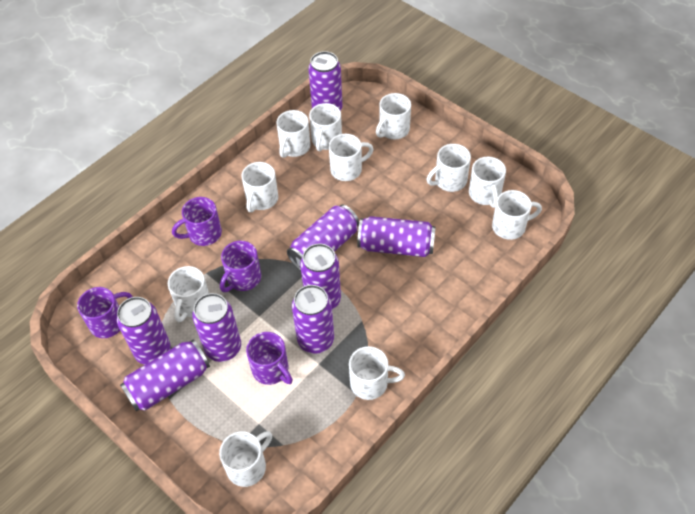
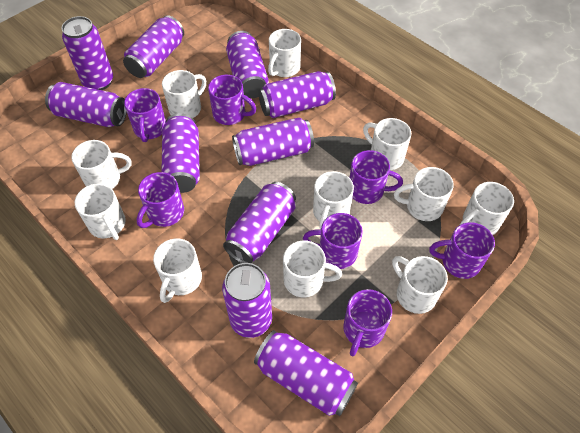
purple can: 8 -> 10
purple mug: 4 -> 7

